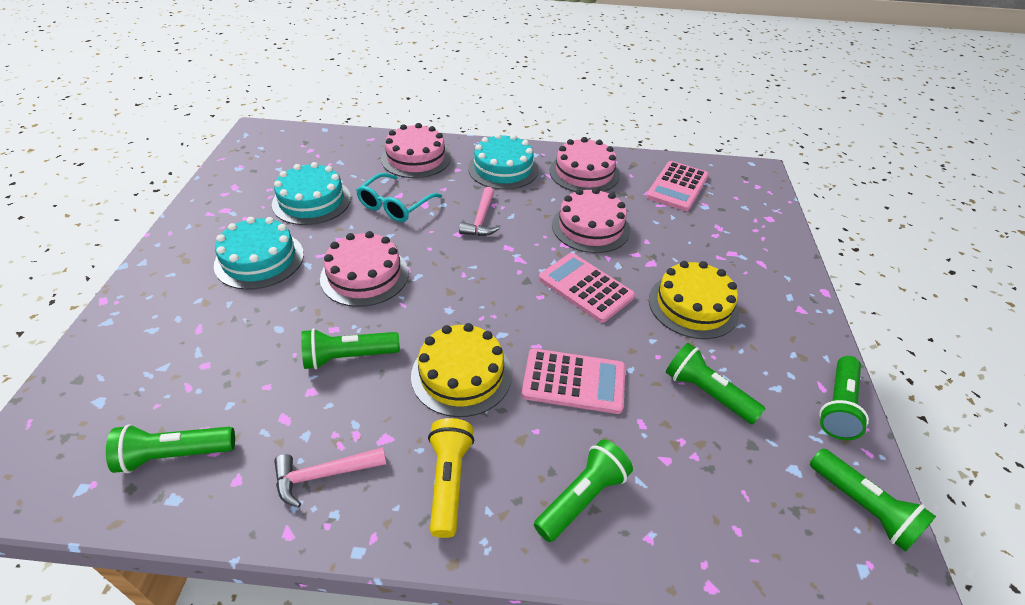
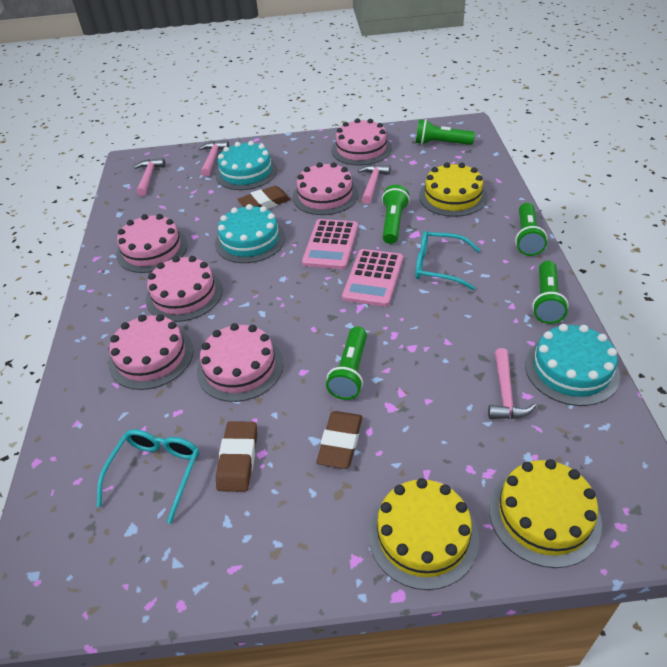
brown eraser: 0 -> 3
green flashlight: 6 -> 5
pink cake: 4 -> 6
pink calculator: 3 -> 2
pink hammer: 2 -> 4
turquoise glasses: 1 -> 2
yellow cake: 2 -> 3
yellow flashlight: 1 -> 0

